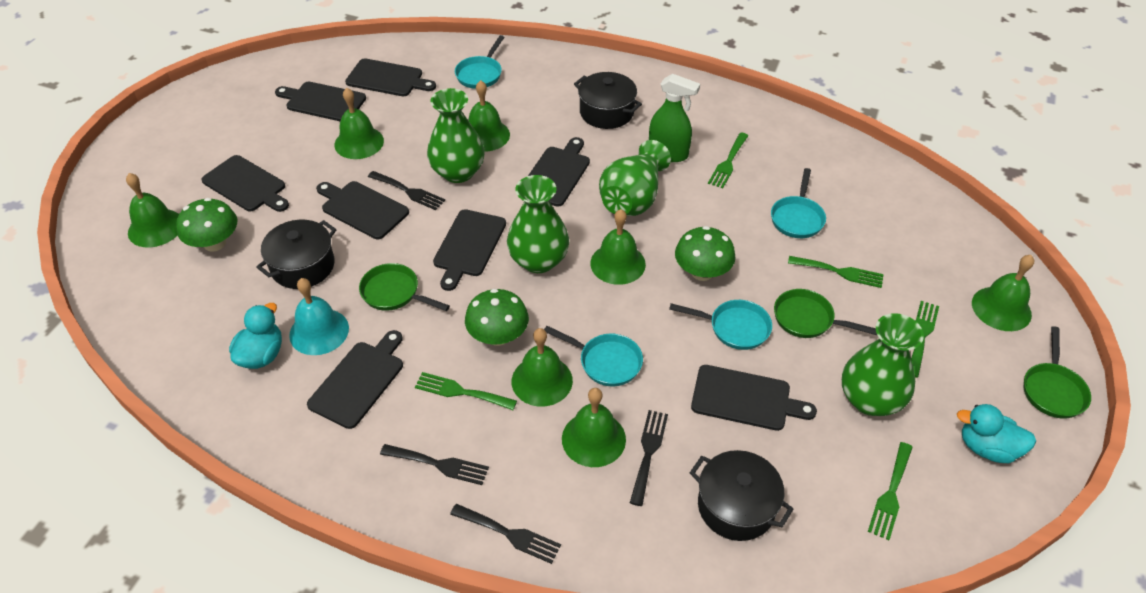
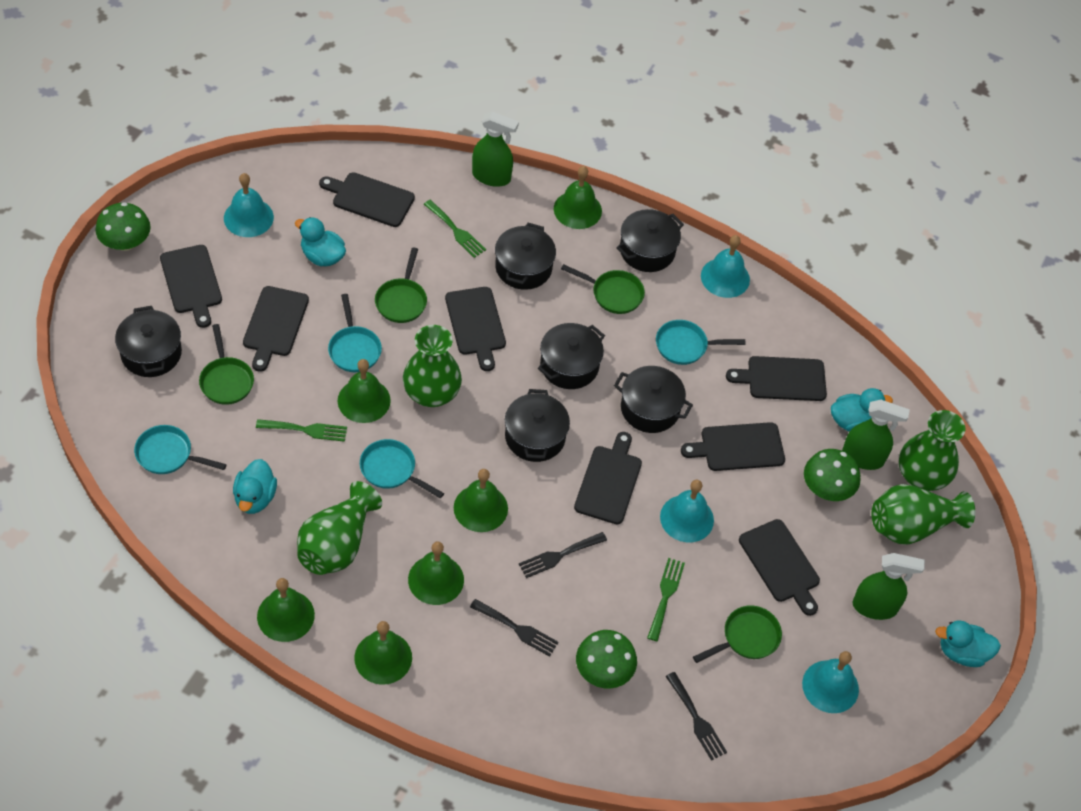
black fork: 4 -> 3
black pot: 3 -> 6
green bell: 7 -> 6
green fork: 5 -> 3
green pan: 3 -> 4
green spray bottle: 1 -> 3
turquoise bell: 1 -> 4
turquoise duck: 2 -> 4

